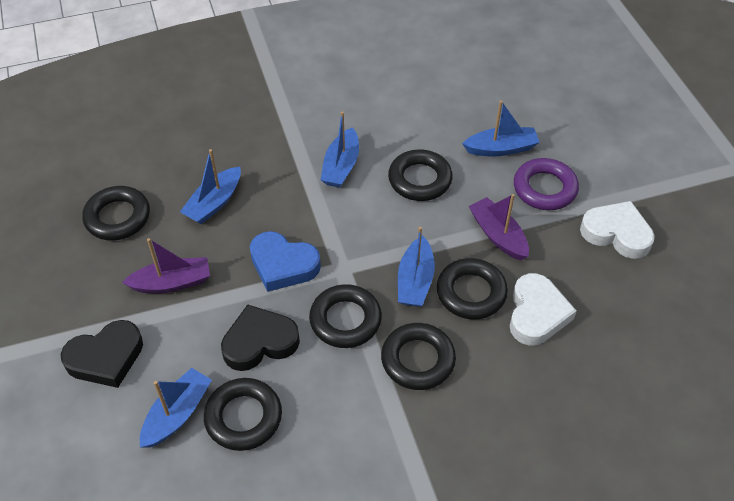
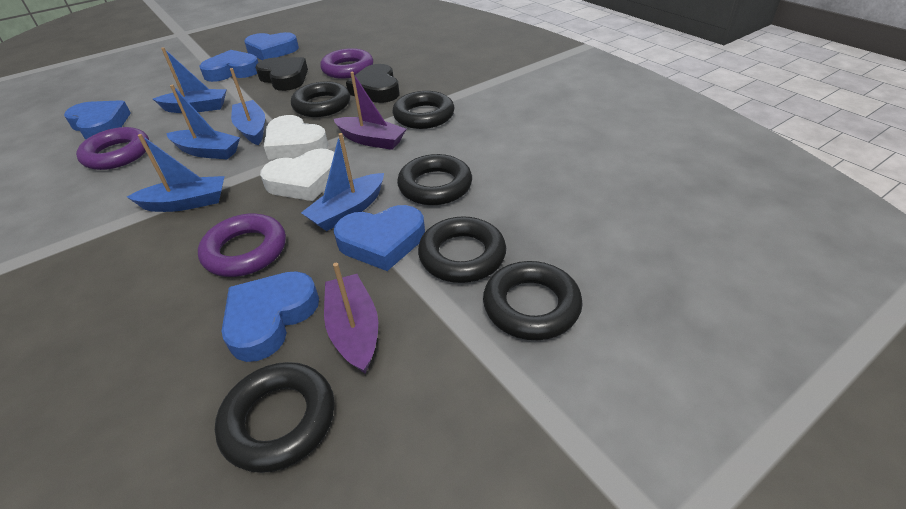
blue heart: 1 -> 5
purple ring: 1 -> 3

